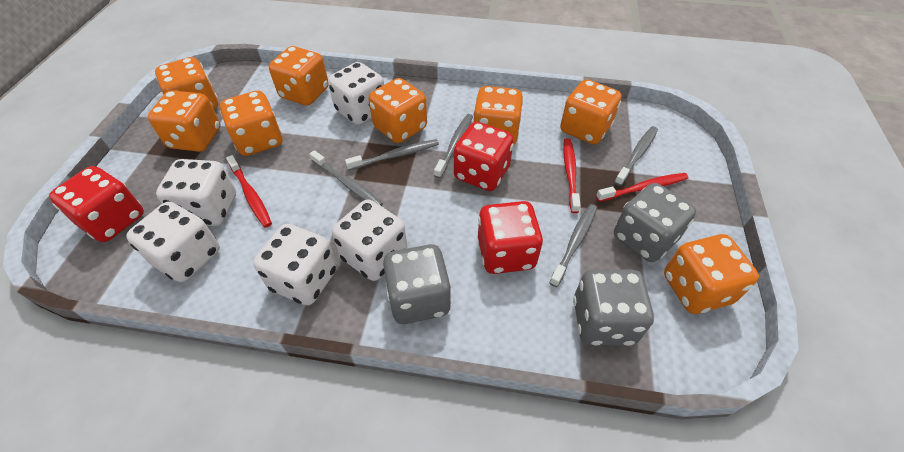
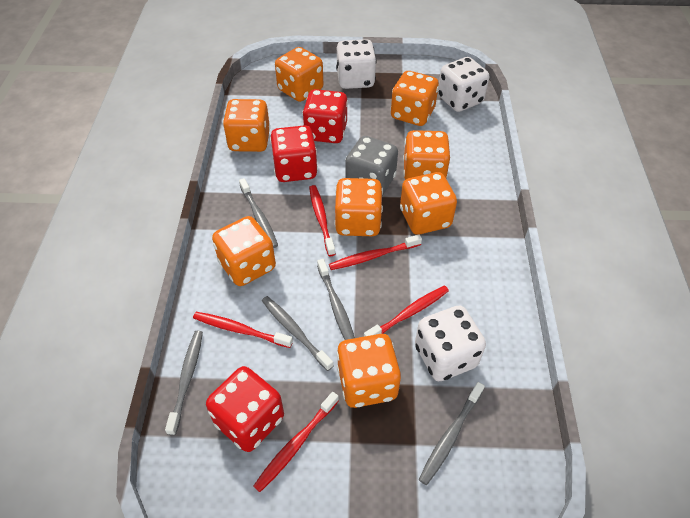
grey dice: 3 -> 1
red toothbrush: 3 -> 5
white dice: 5 -> 3

